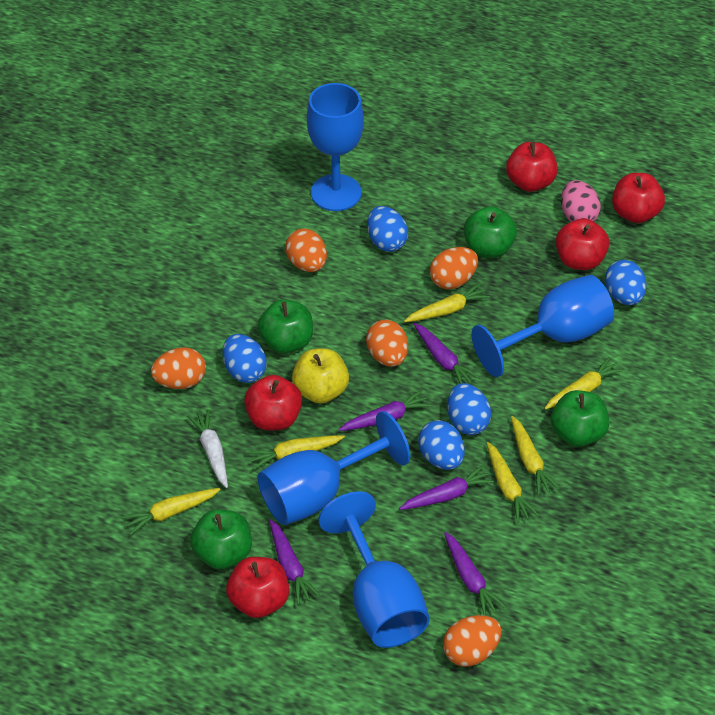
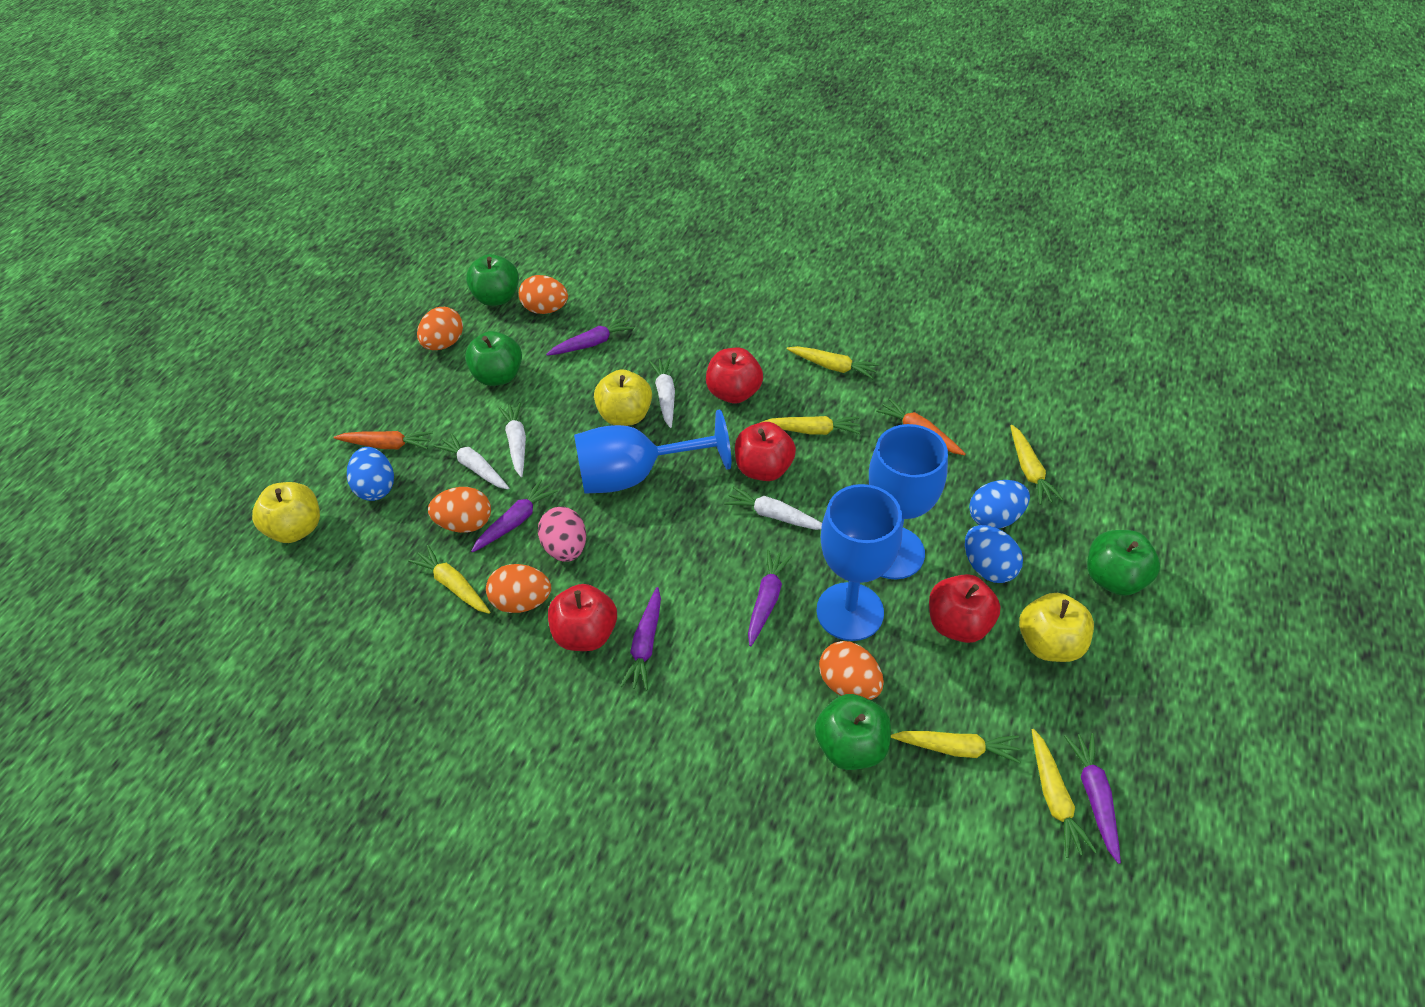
blue egg: 5 -> 3
blue goblet: 4 -> 3
orange carrot: 0 -> 2
red apple: 5 -> 4
white carrot: 1 -> 4
yellow apple: 1 -> 3

